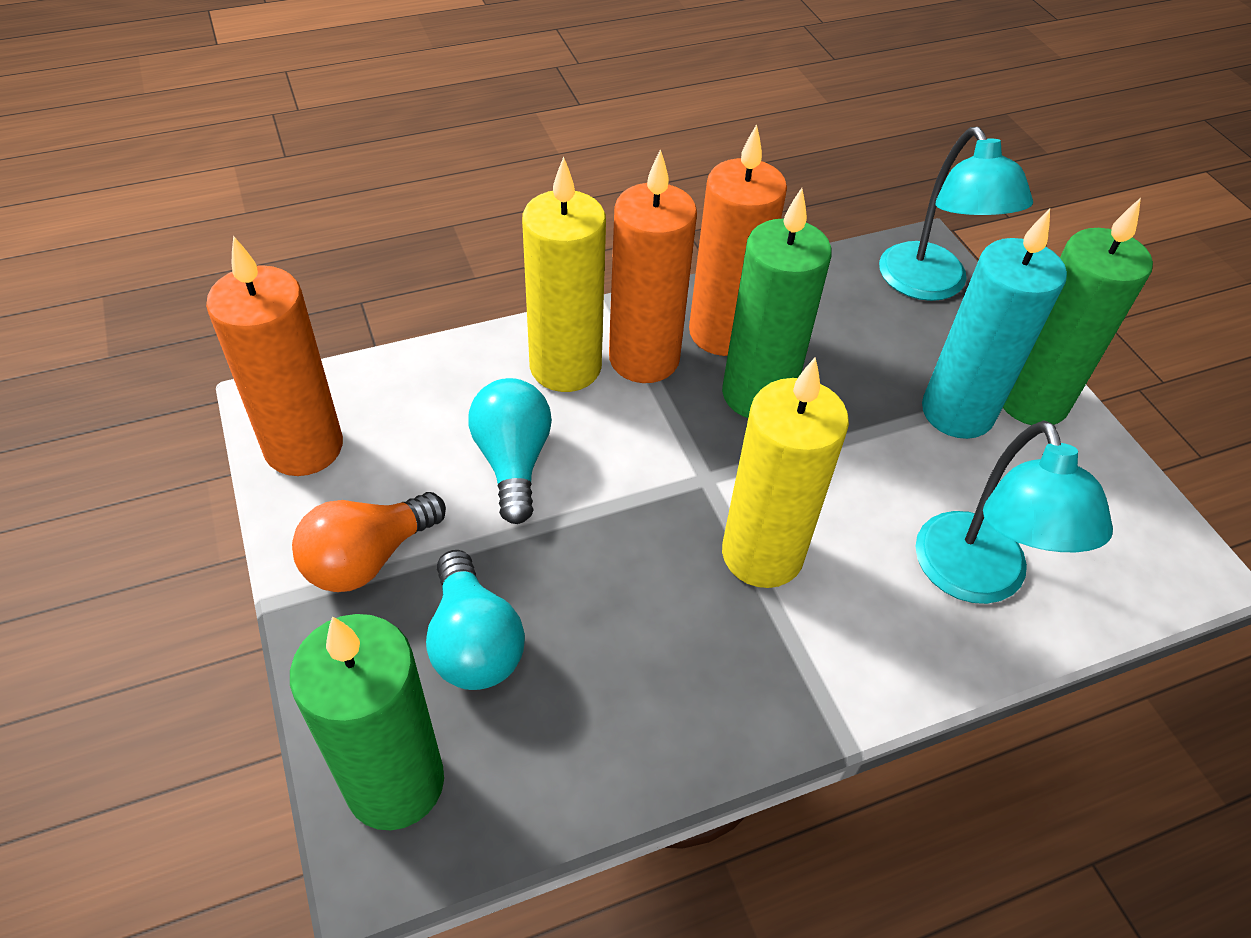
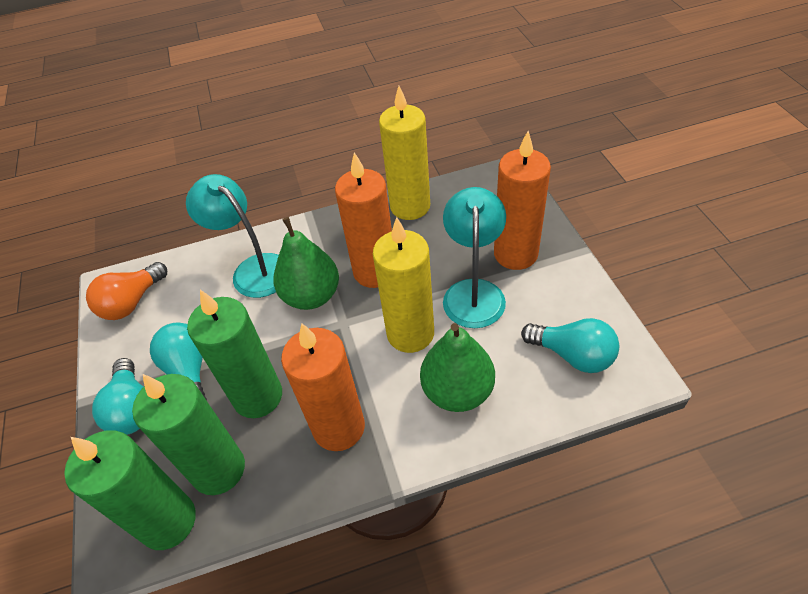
green pear: 0 -> 2
turquoise candle: 1 -> 0
turquoise light bulb: 2 -> 3

